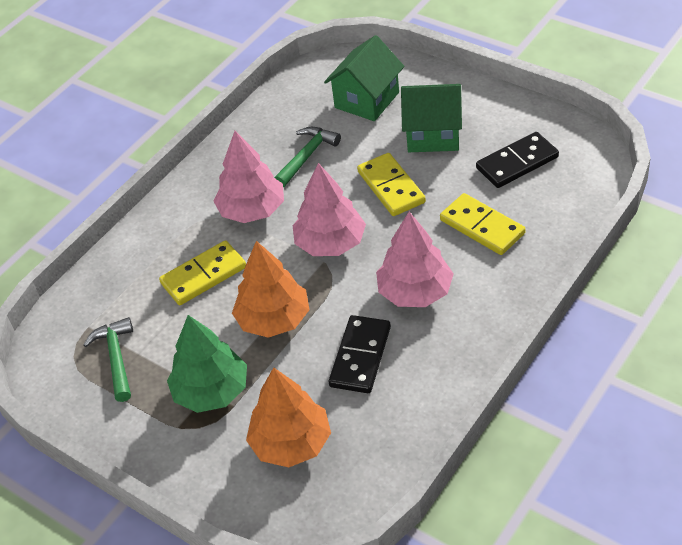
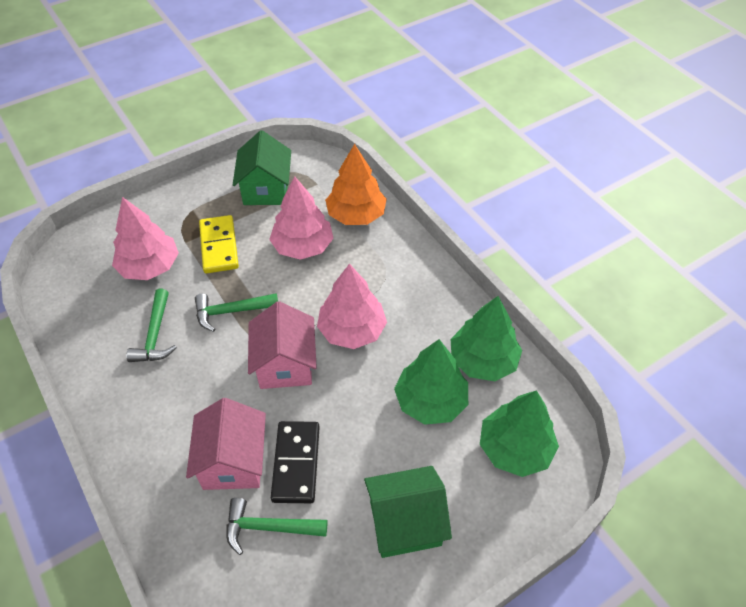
black domino: 2 -> 1
green hammer: 2 -> 3
green tree: 1 -> 3
orange tree: 2 -> 1
pink house: 0 -> 2
yellow domino: 3 -> 1

